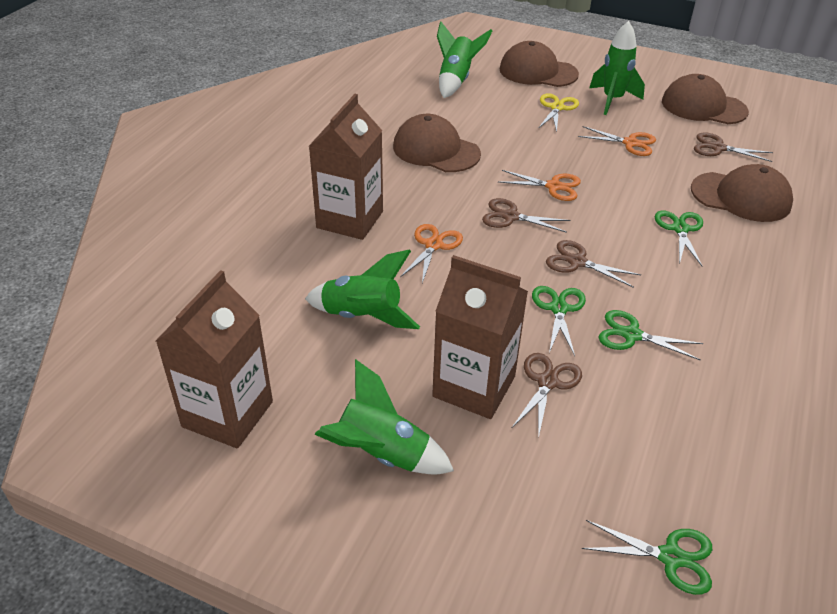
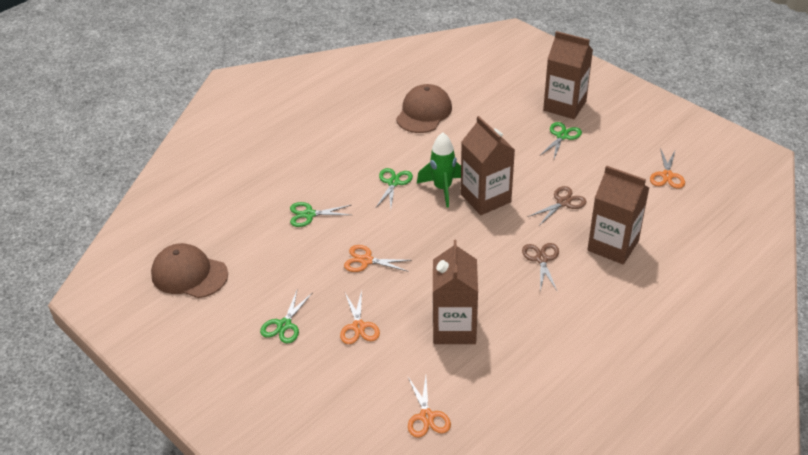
brown cap: 4 -> 2
brown carton: 3 -> 4
brown scissors: 4 -> 2
green rocket: 4 -> 1
orange scissors: 3 -> 4
yellow scissors: 1 -> 0

